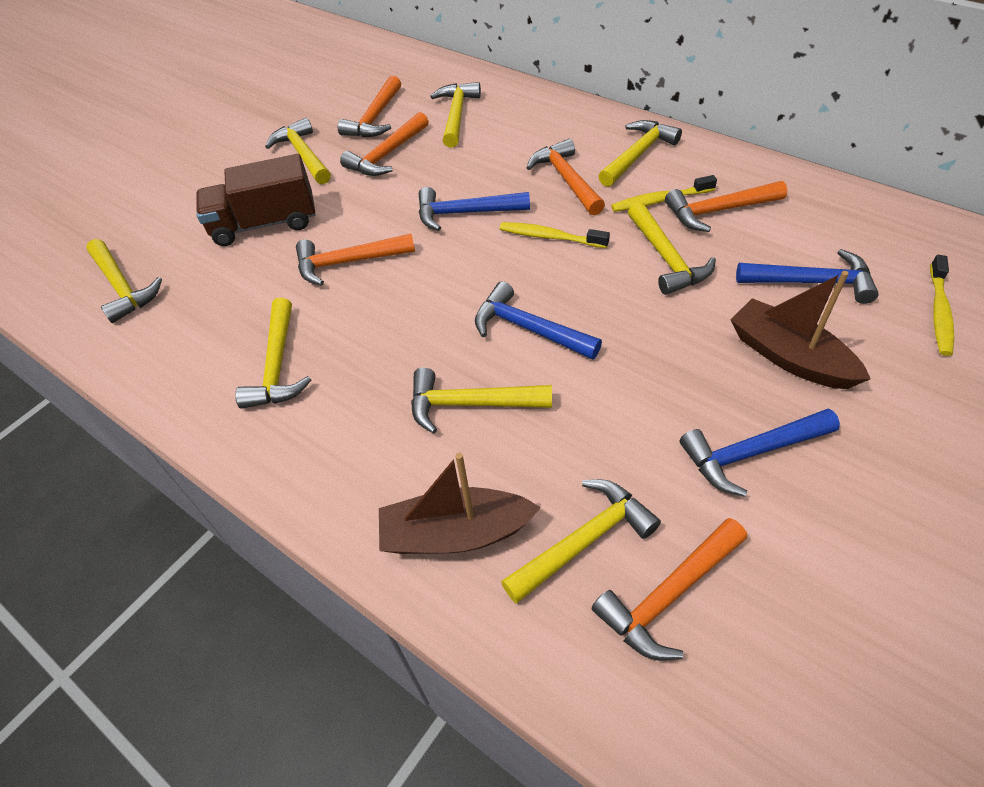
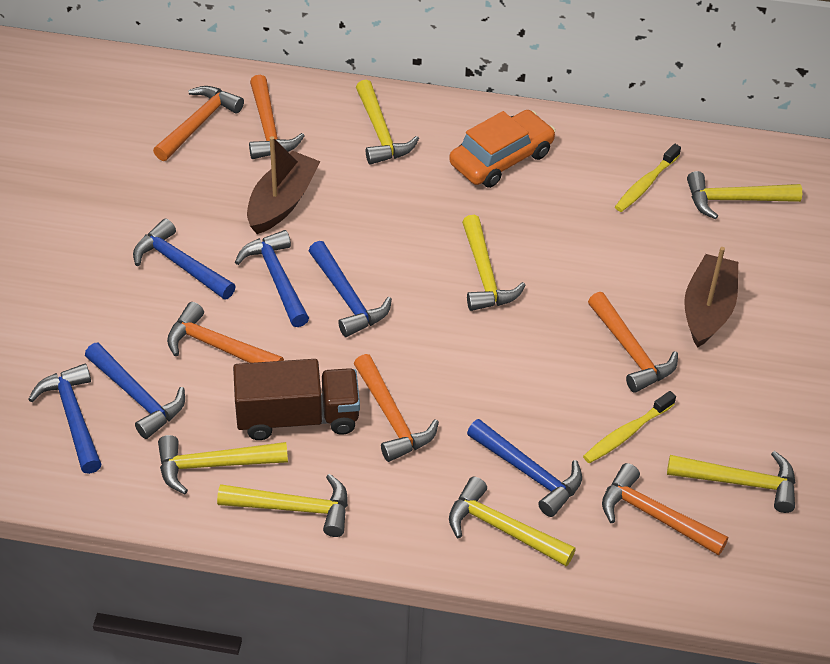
blue hammer: 4 -> 6
orange car: 0 -> 1
yellow hammer: 8 -> 7
yellow toothbrush: 3 -> 2

